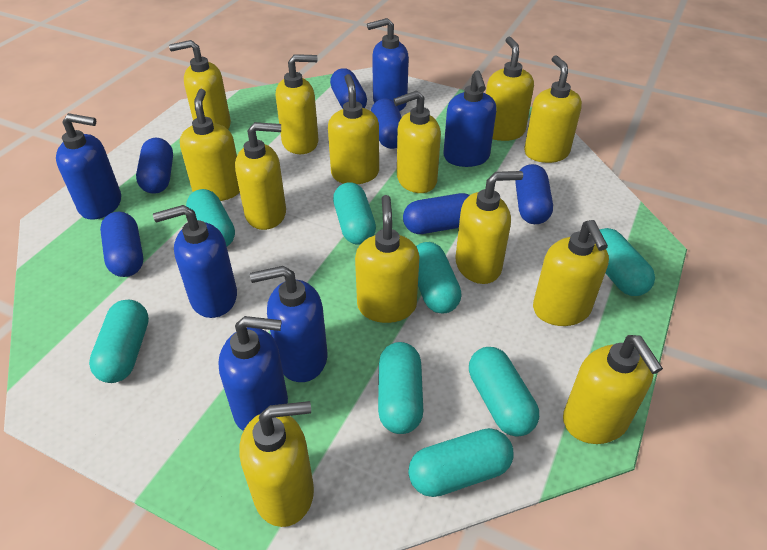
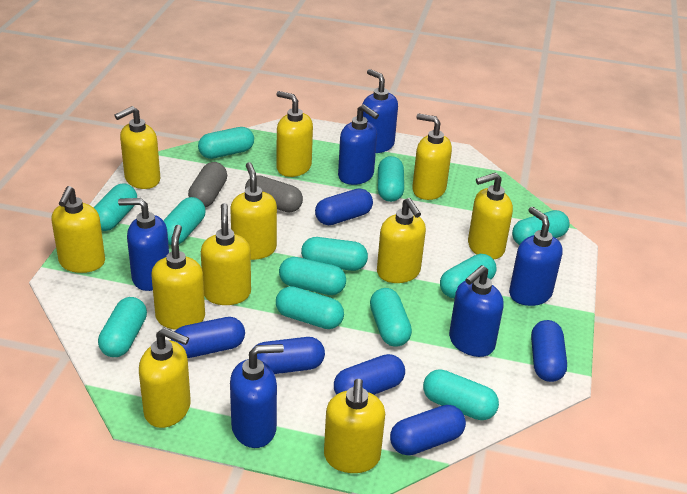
grey capsule: 0 -> 2
turquoise capsule: 8 -> 12
yellow soap dispenser: 13 -> 11

